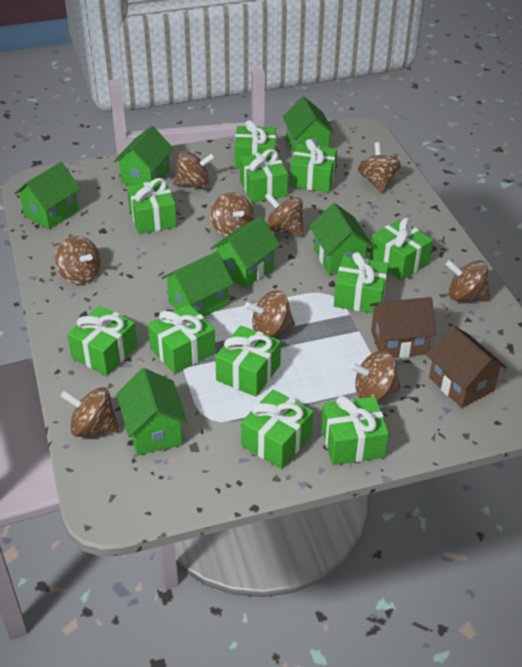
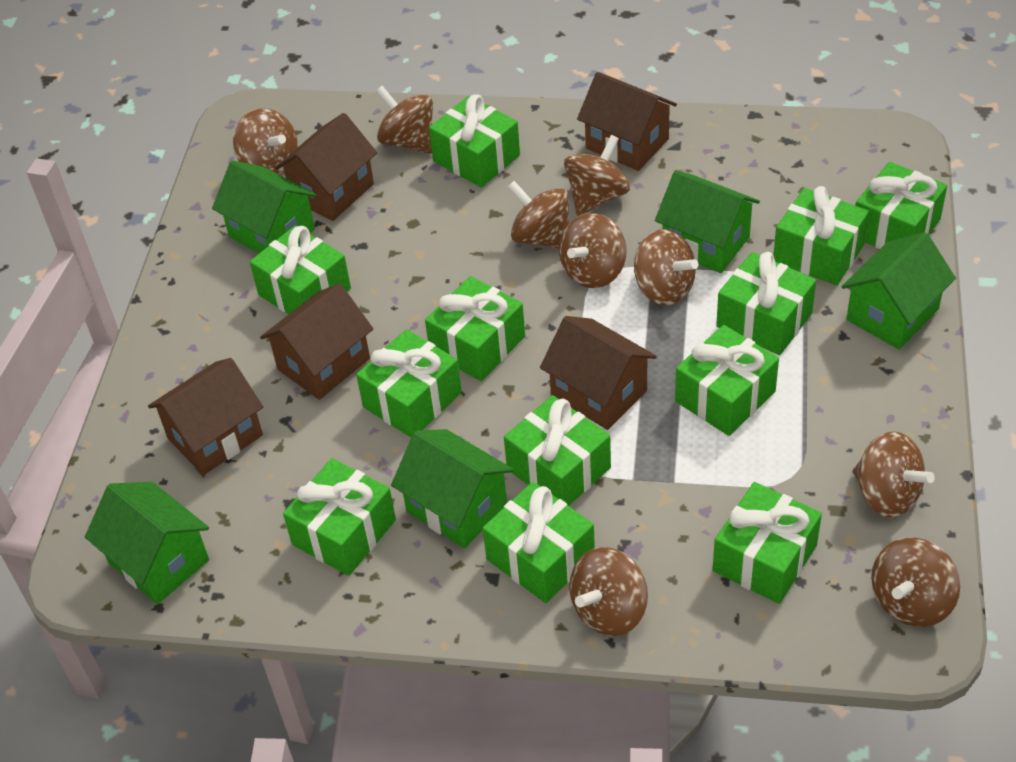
brown house: 2 -> 5
green gift: 11 -> 12
green house: 7 -> 5

